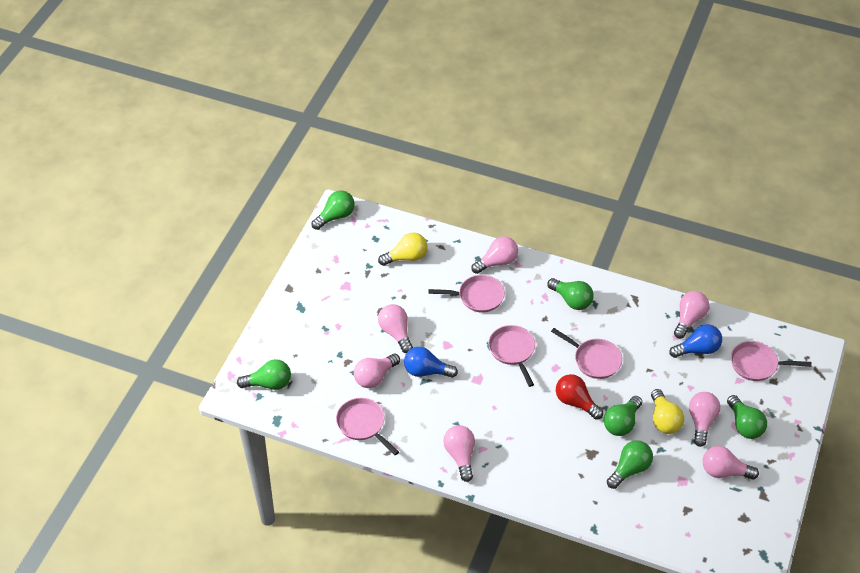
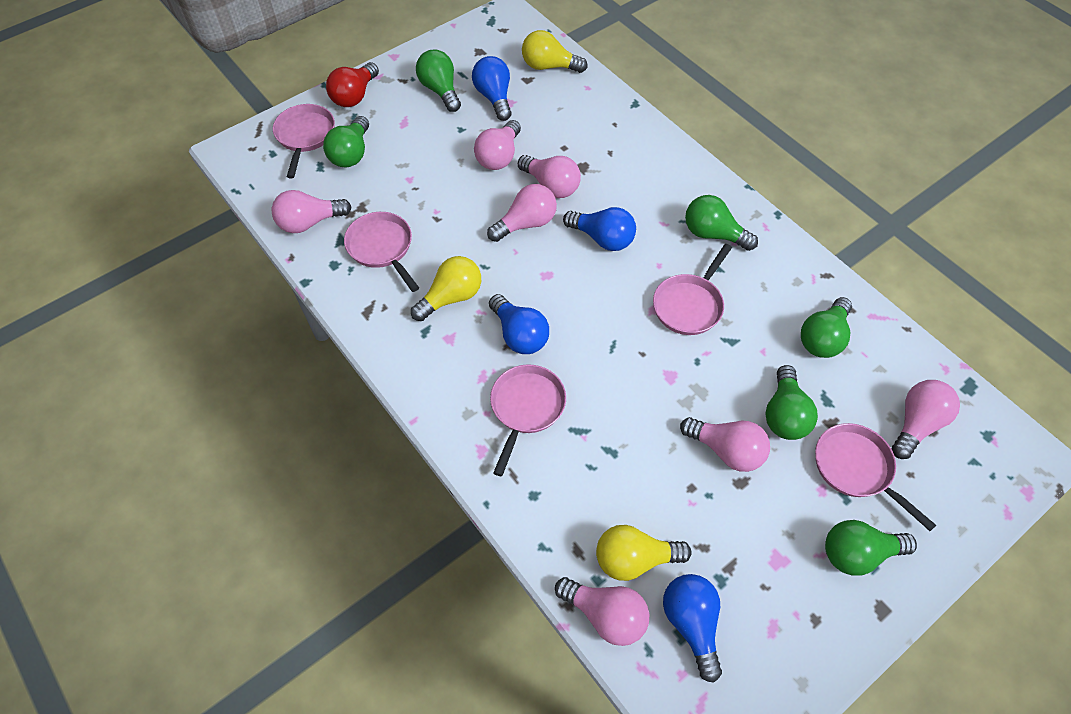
blue light bulb: 2 -> 4
yellow light bulb: 2 -> 3

